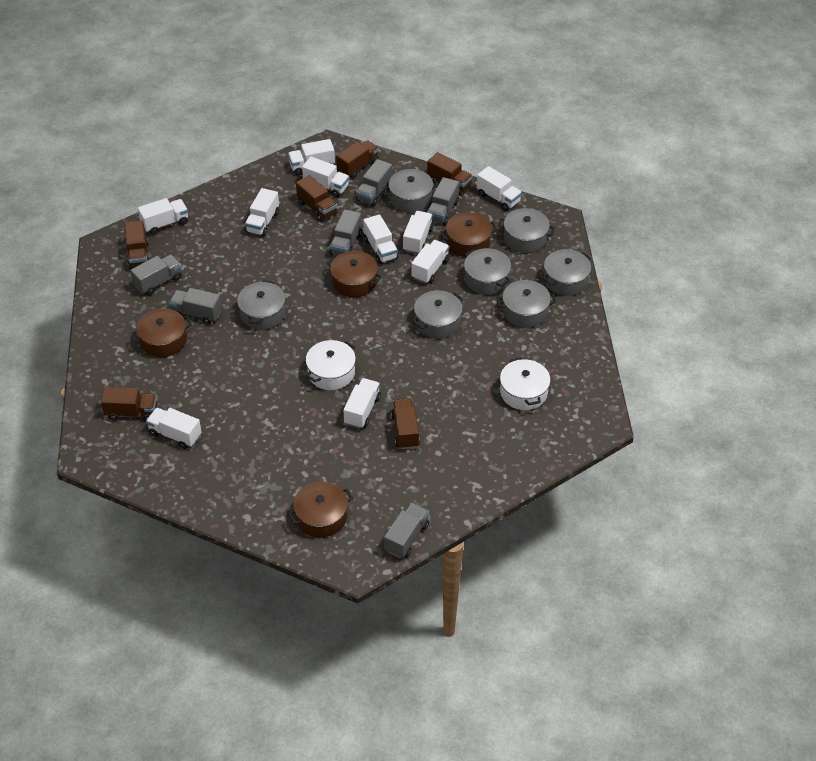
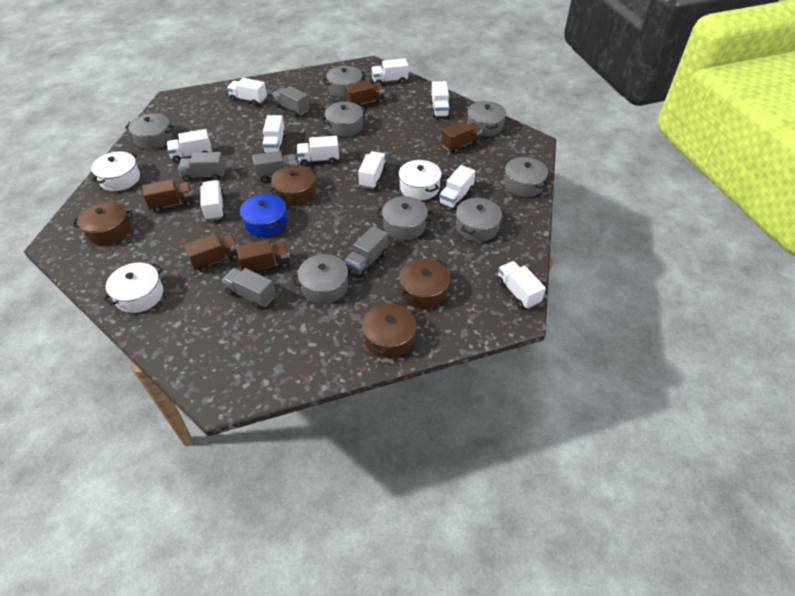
blue pot: 0 -> 1
brown truck: 6 -> 5
grey pot: 7 -> 8
grey truck: 6 -> 5
white pot: 2 -> 3

